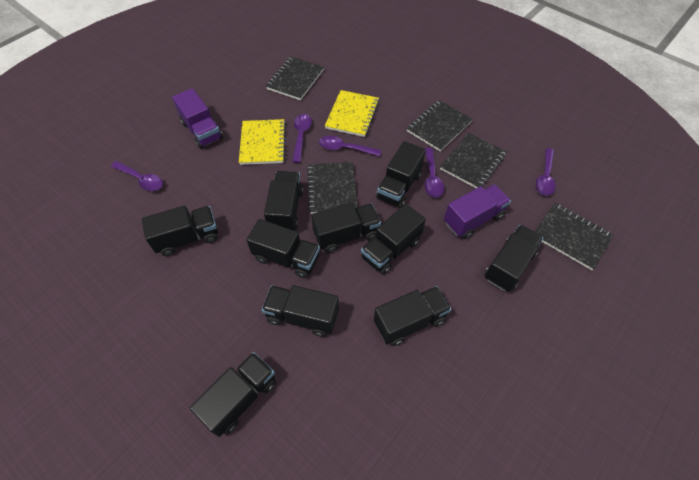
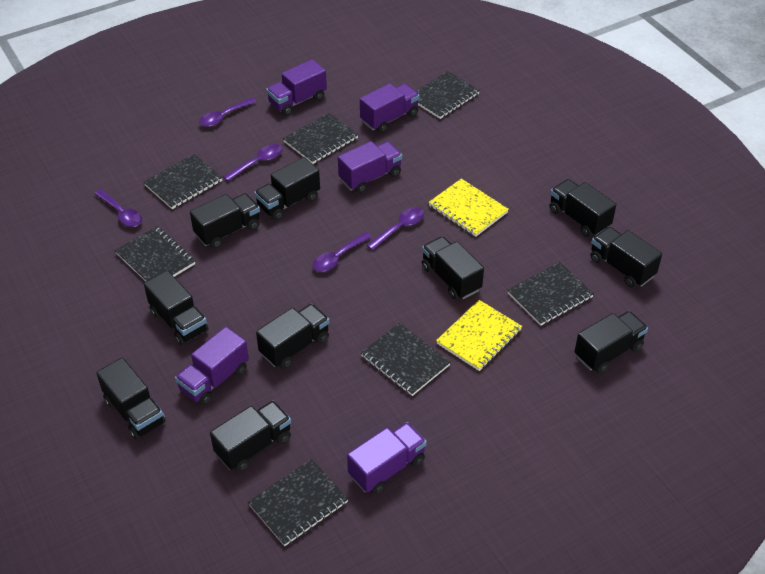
black notebook: 5 -> 7
purple truck: 2 -> 5

